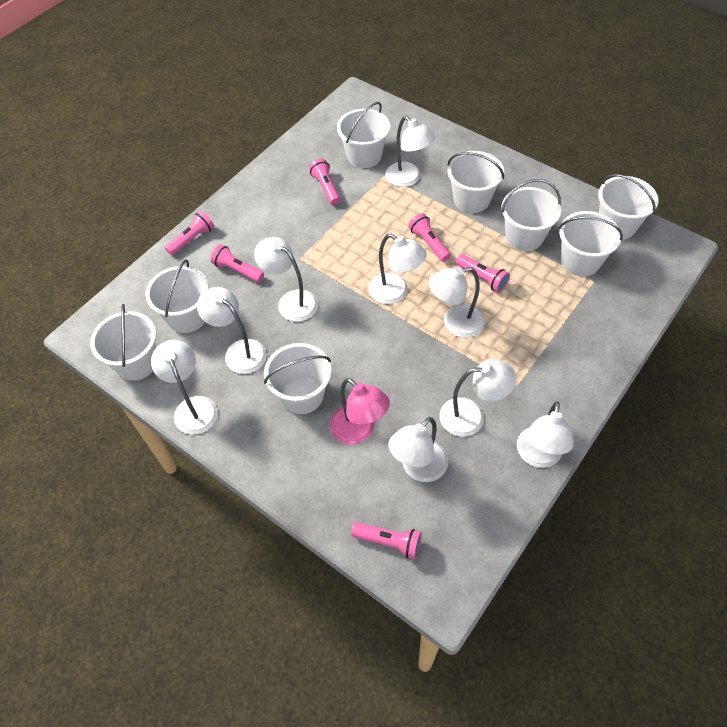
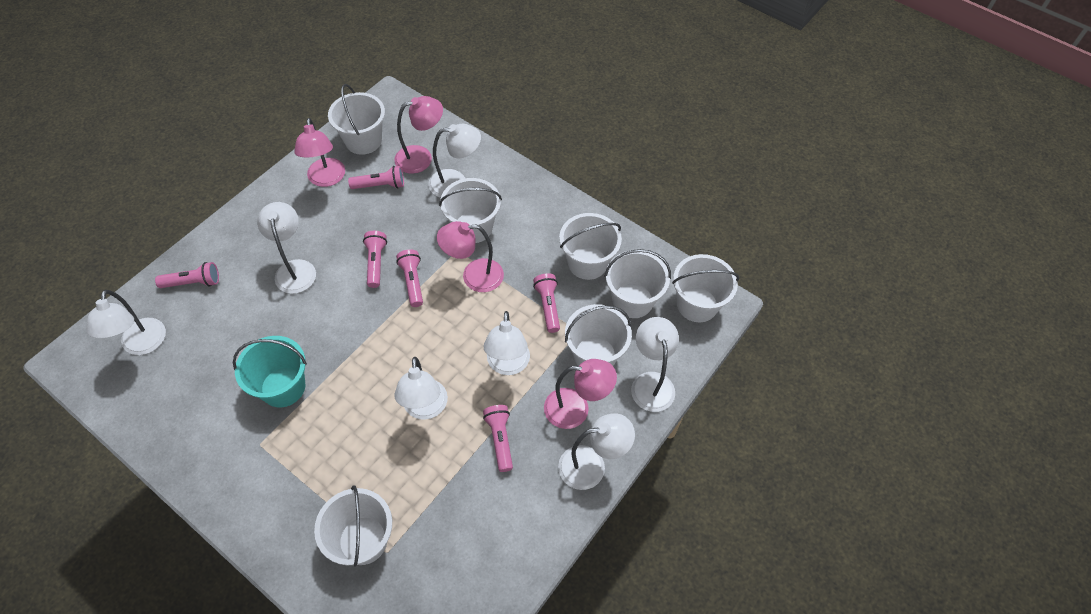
pink lamp: 1 -> 4
turquoise bucket: 0 -> 1
white bucket: 8 -> 7
white lamp: 9 -> 7

